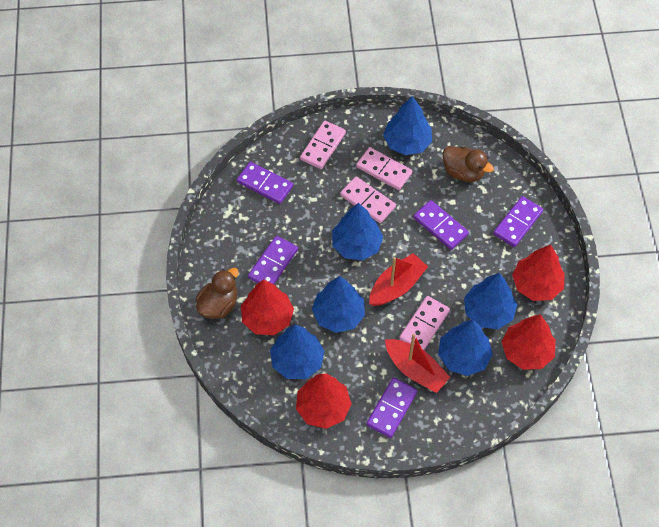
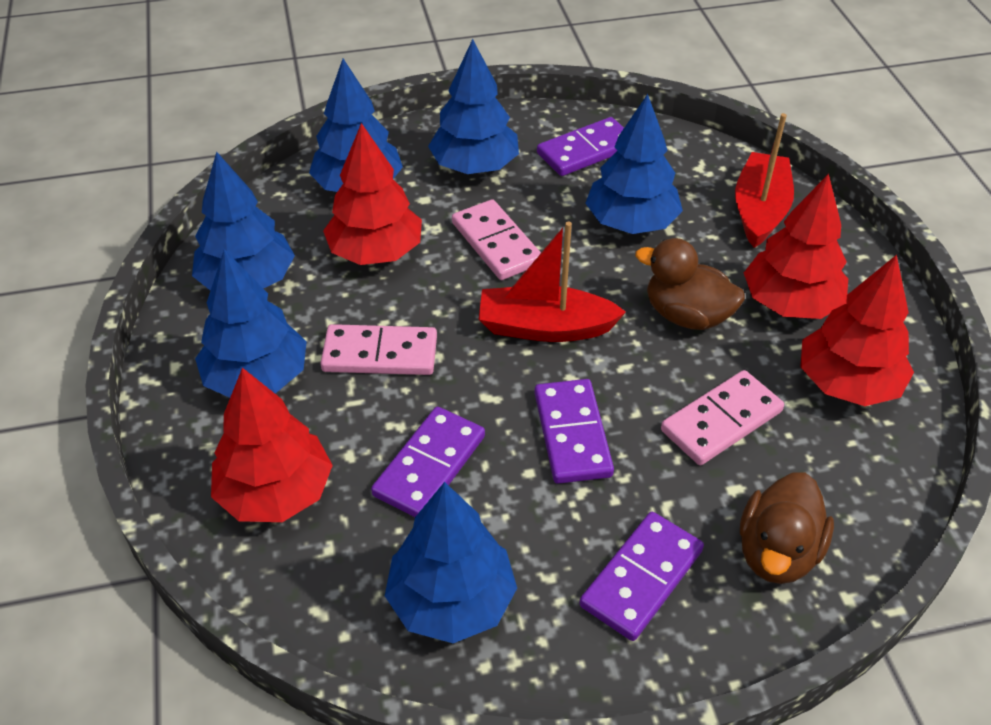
pink domino: 4 -> 3
purple domino: 5 -> 4

